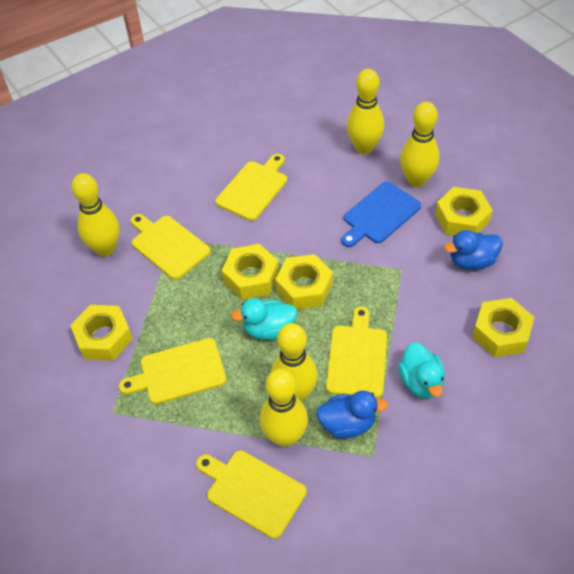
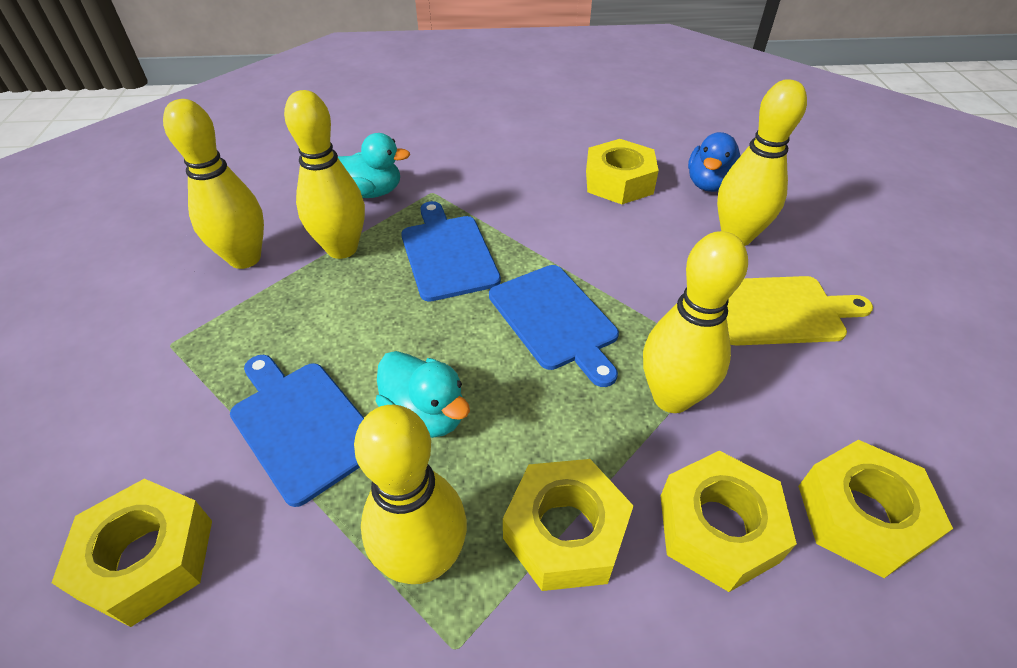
blue cutting board: 1 -> 3
blue duck: 2 -> 1
yellow cutting board: 5 -> 1

